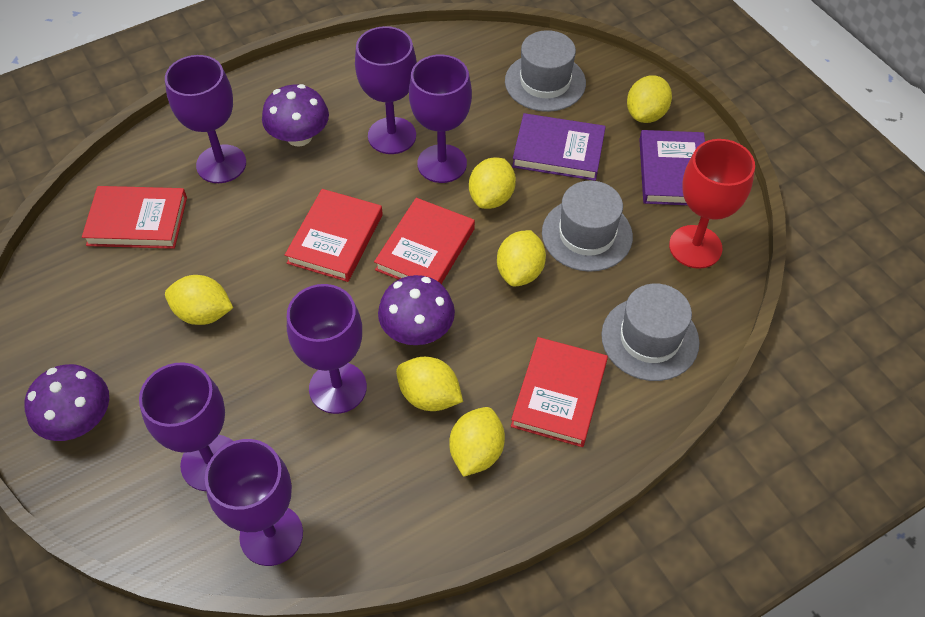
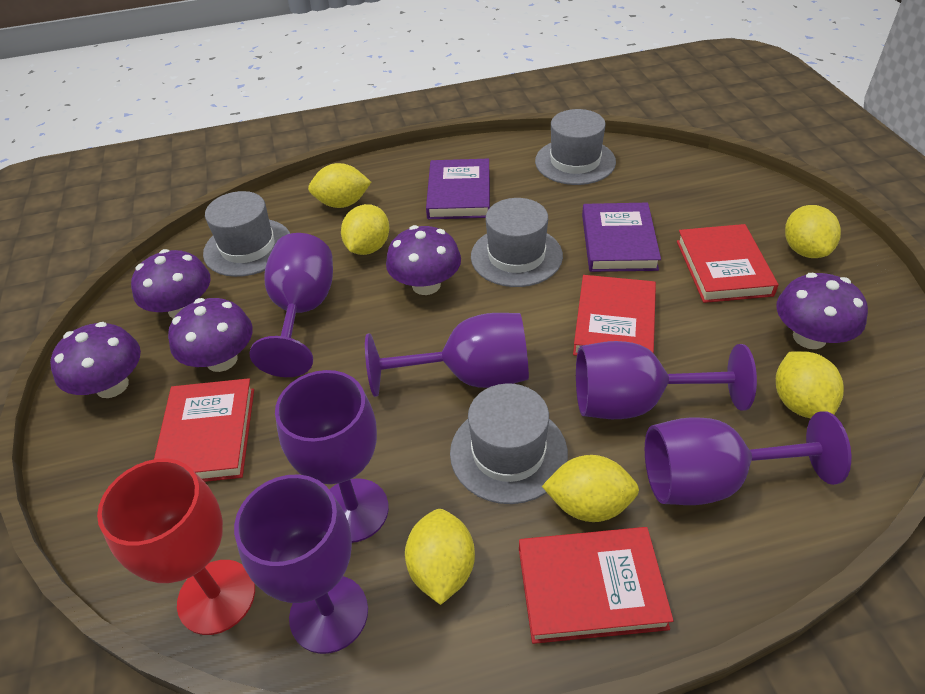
grey hat: 3 -> 4
purple mushroom: 3 -> 5

